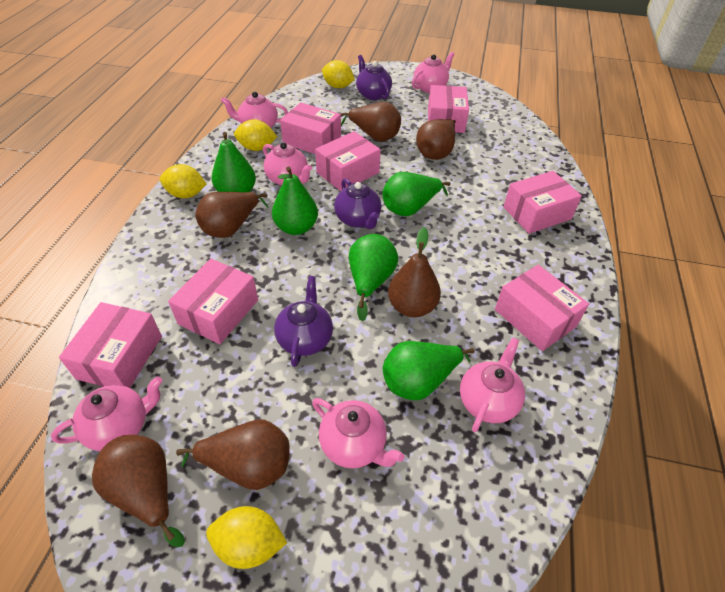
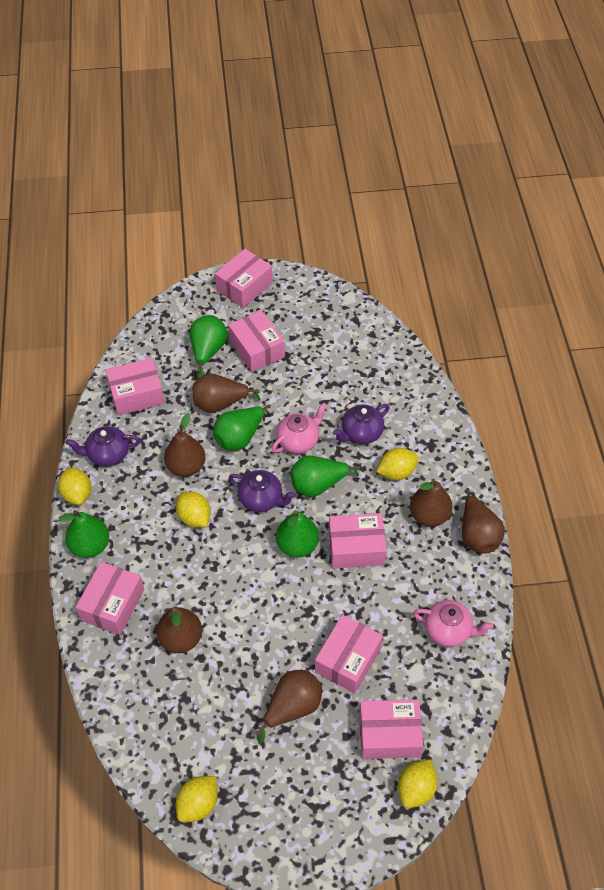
pink teapot: 6 -> 2
yellow lemon: 4 -> 5

